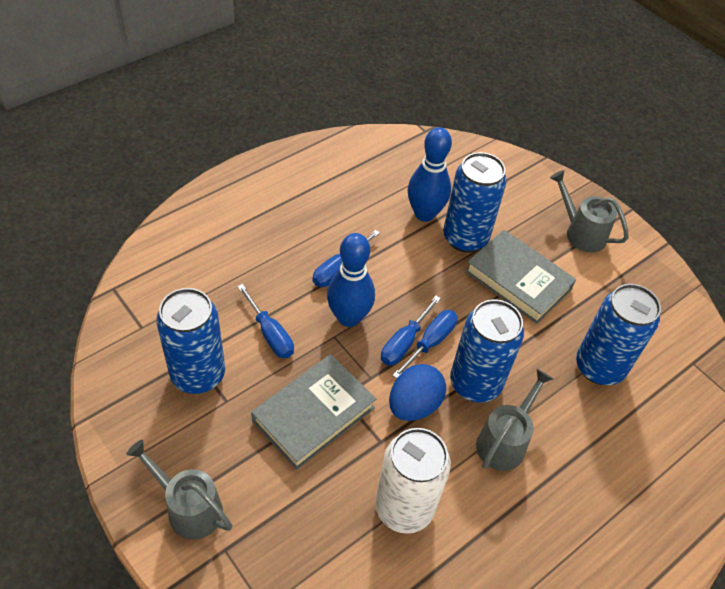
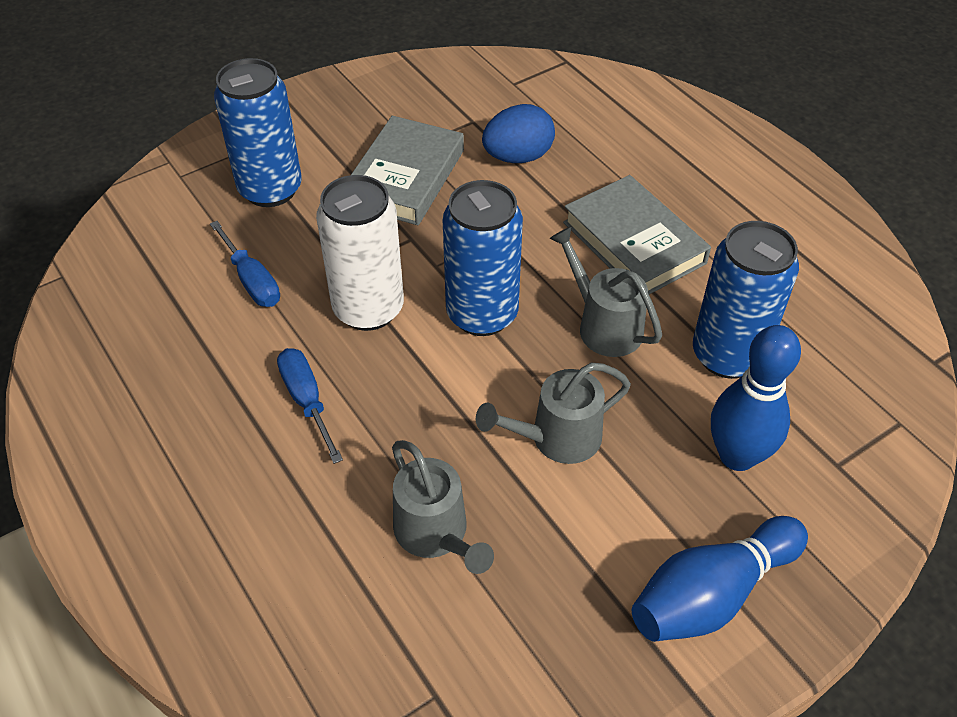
blue can: 4 -> 3
blue screwdriver: 4 -> 2

